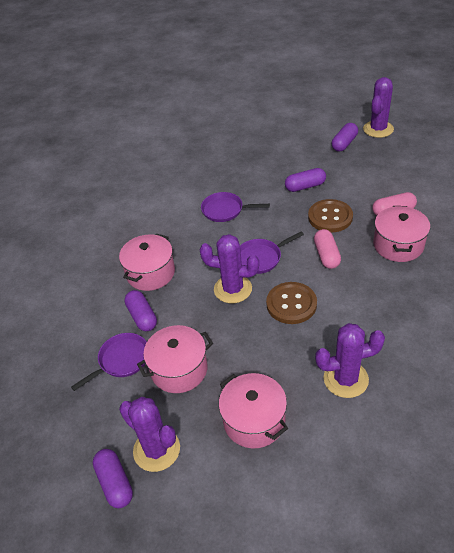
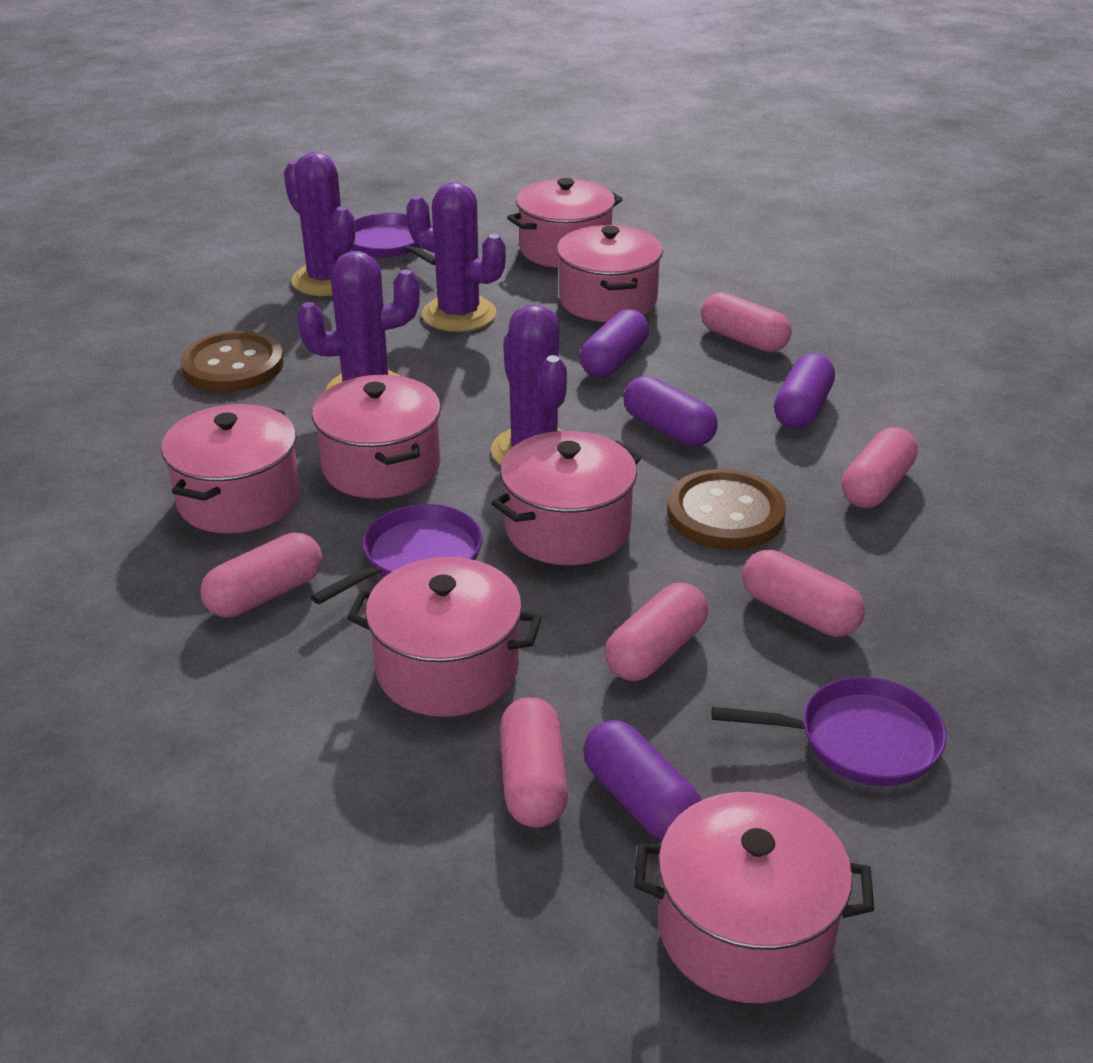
pink capsule: 2 -> 6
pink pot: 4 -> 7

